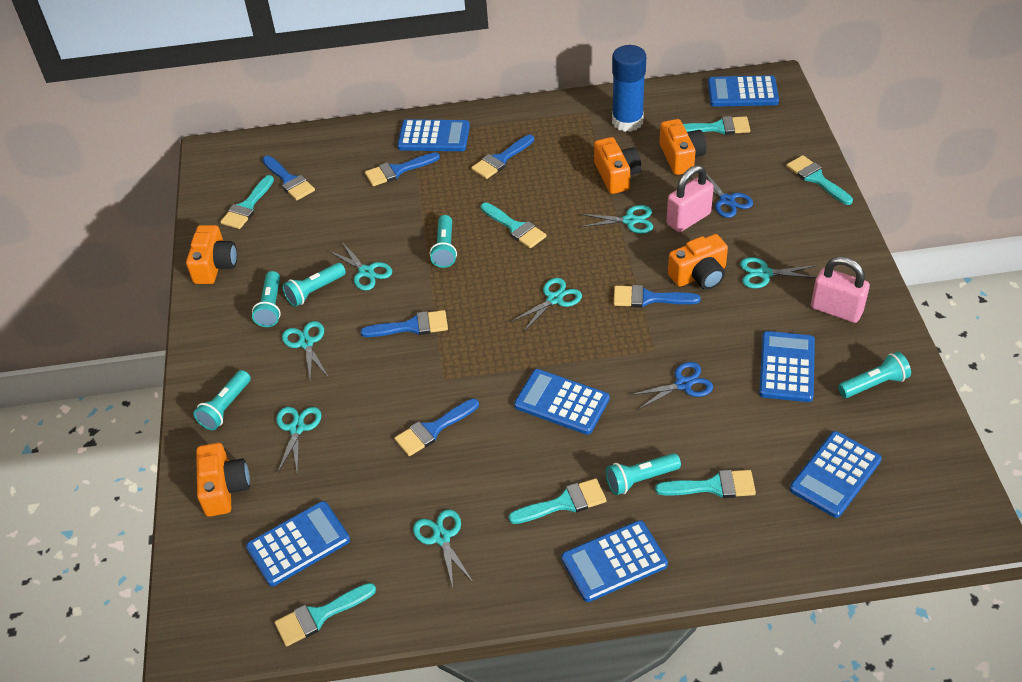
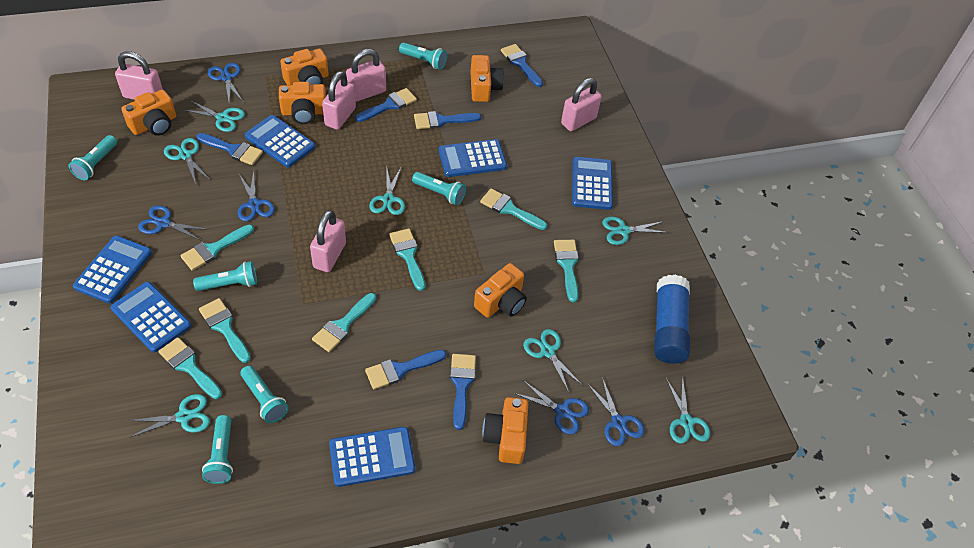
blue calculator: 7 -> 6
blue scissors: 2 -> 5
orange camera: 5 -> 6
pink padlock: 2 -> 5

